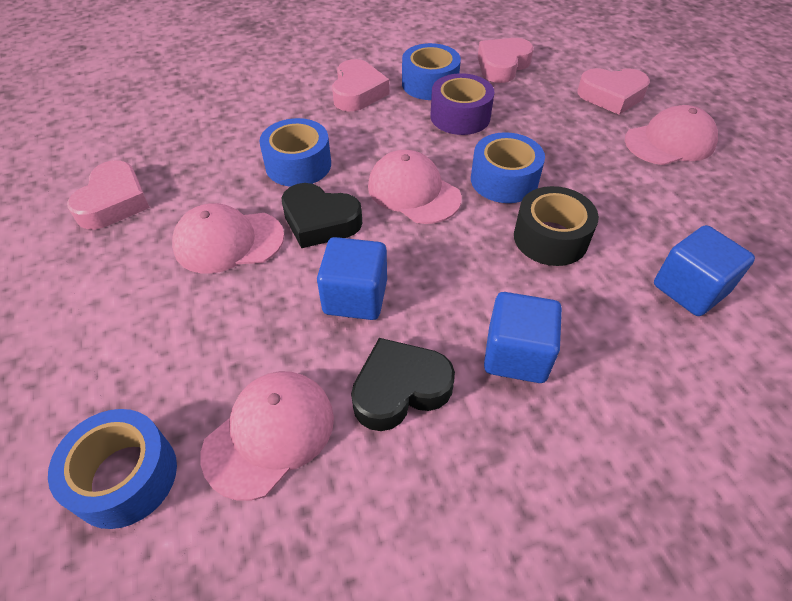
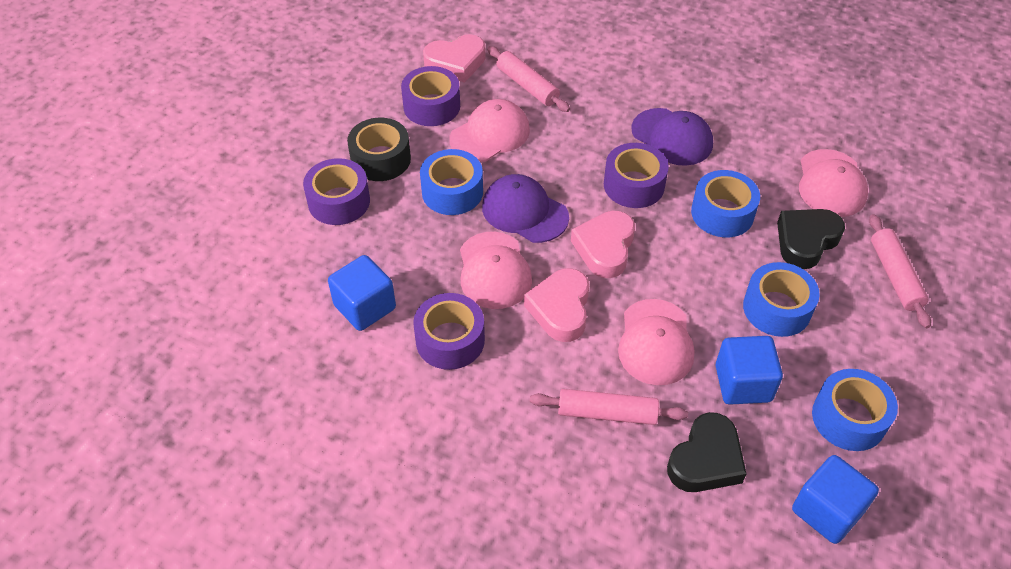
pink heart: 4 -> 3
pink rolling pin: 0 -> 3
purple cap: 0 -> 2
purple tape: 1 -> 4

